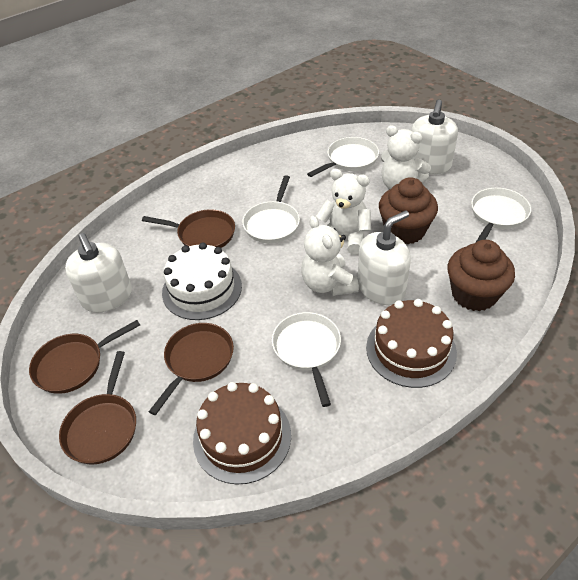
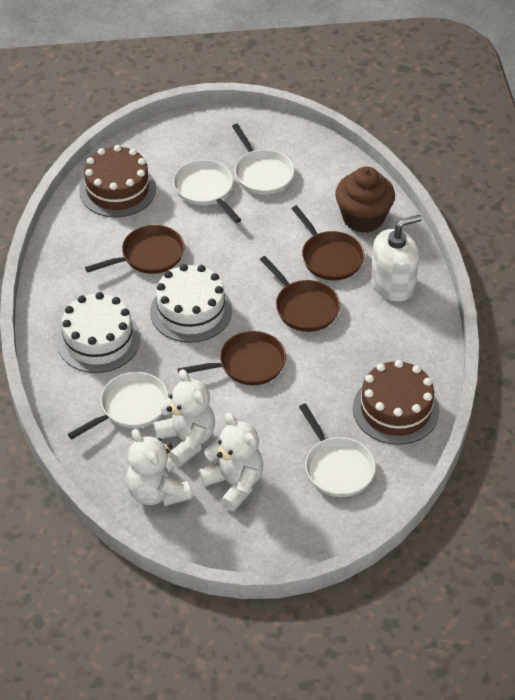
brown cupcake: 2 -> 1
white cake: 1 -> 2
white soap dispenser: 3 -> 1

